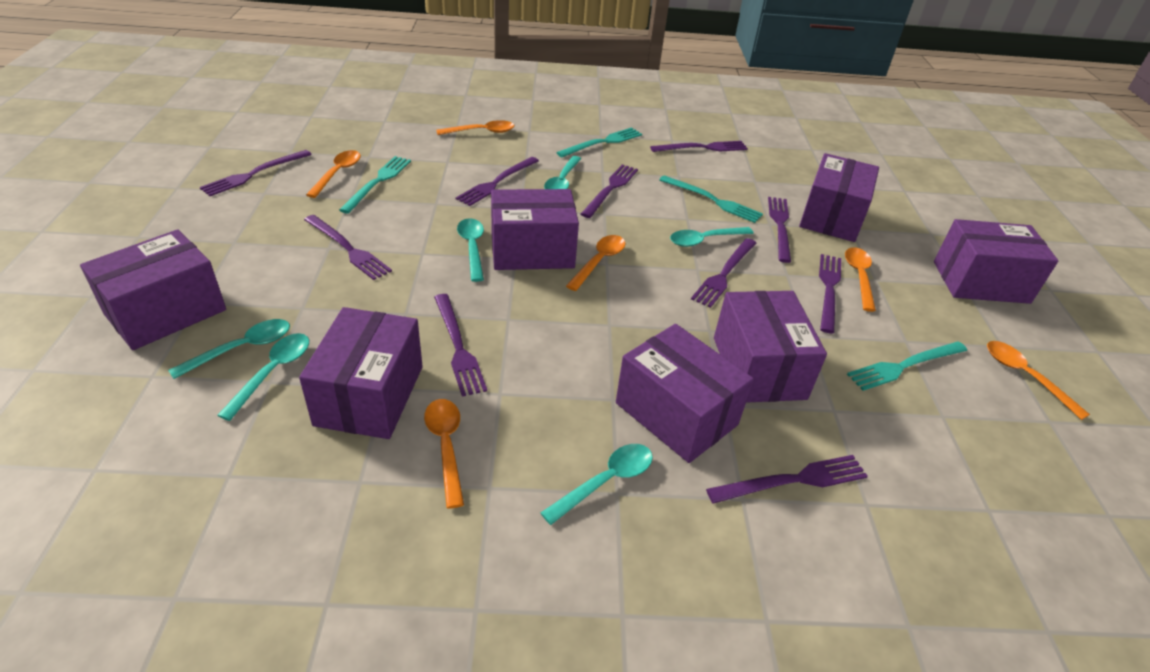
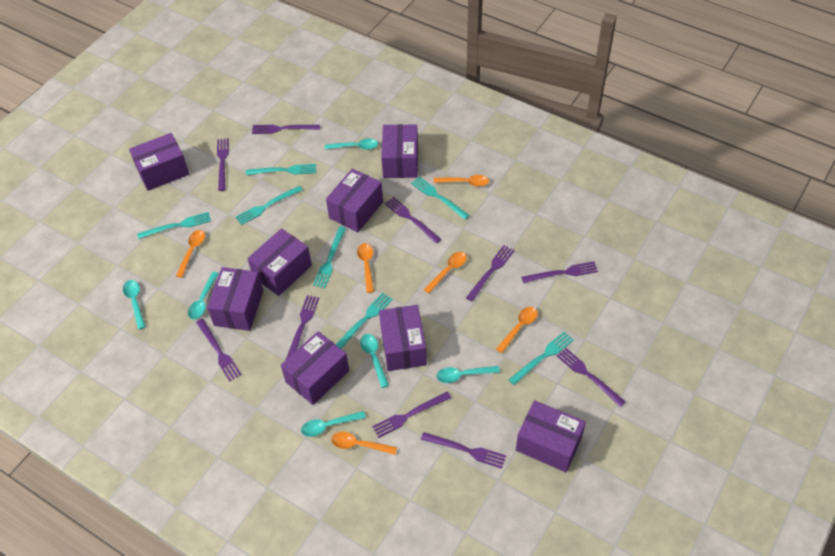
purple box: 7 -> 8
turquoise fork: 4 -> 7

